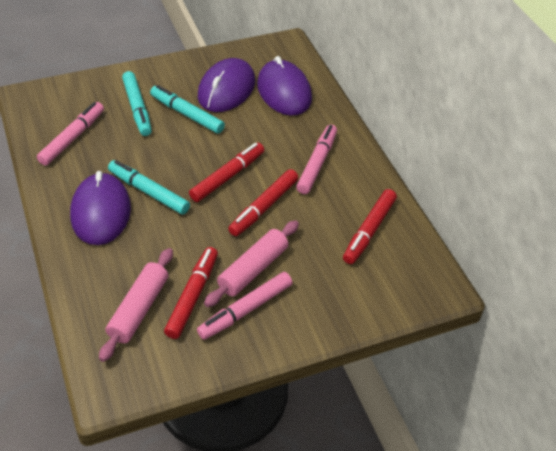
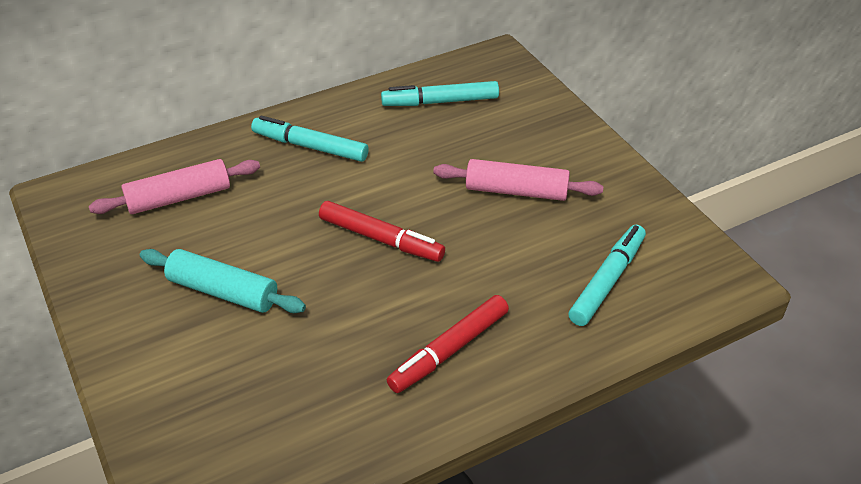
pink marker: 3 -> 0
purple mouse: 3 -> 0
red marker: 4 -> 2
turquoise rolling pin: 0 -> 1

